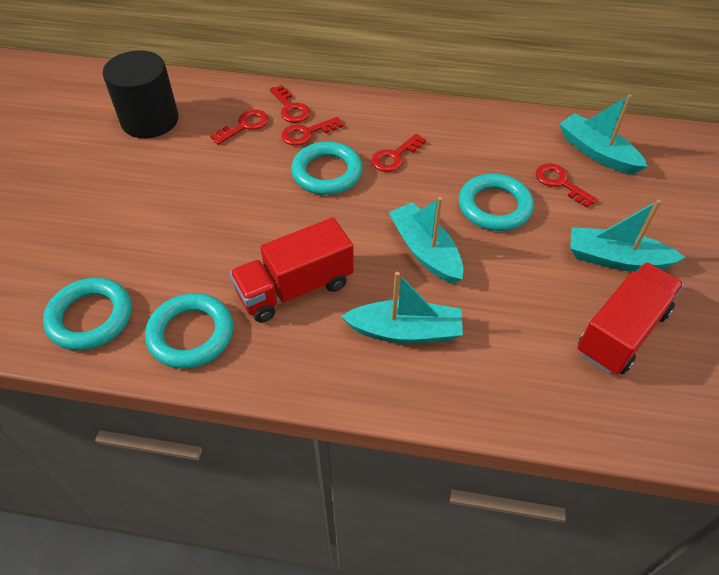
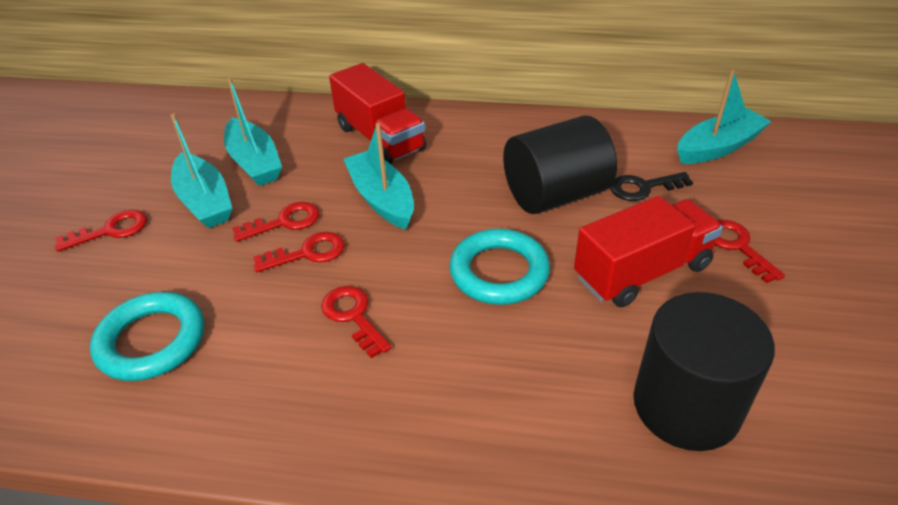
black cylinder: 1 -> 2
black key: 0 -> 1
turquoise ring: 4 -> 2

